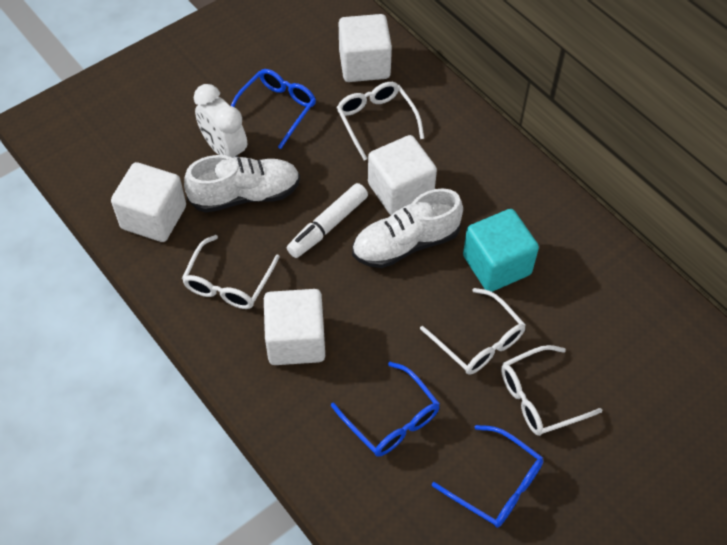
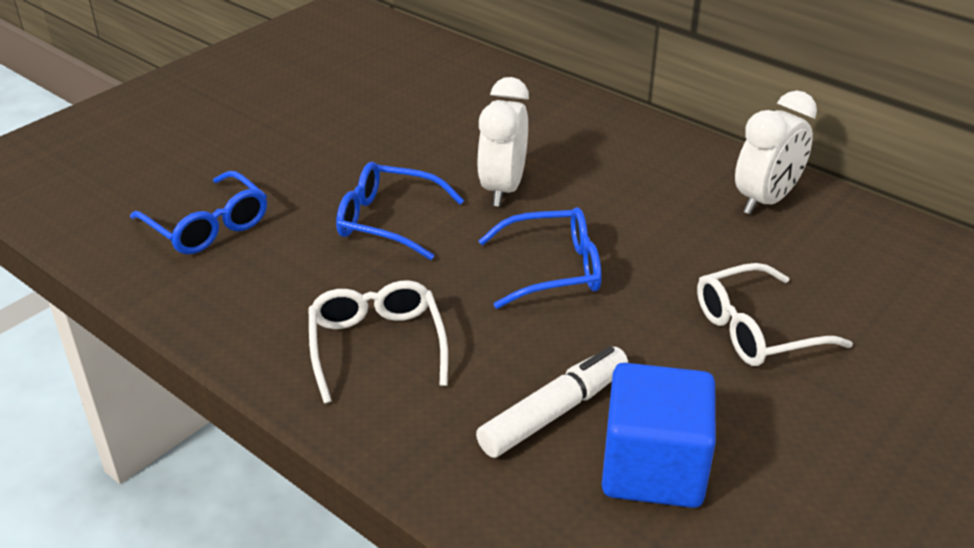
blue cube: 0 -> 1
turquoise cube: 1 -> 0
white clock: 1 -> 2
white cube: 4 -> 0
white glasses: 4 -> 2
white shoe: 2 -> 0

